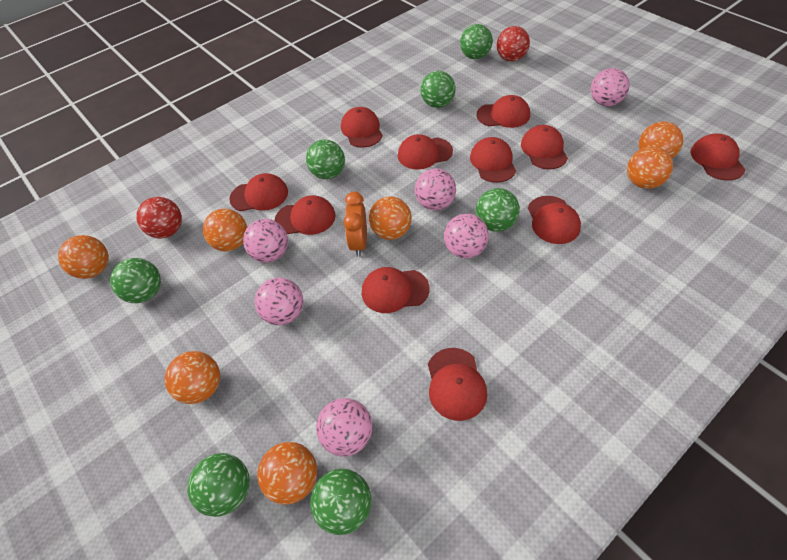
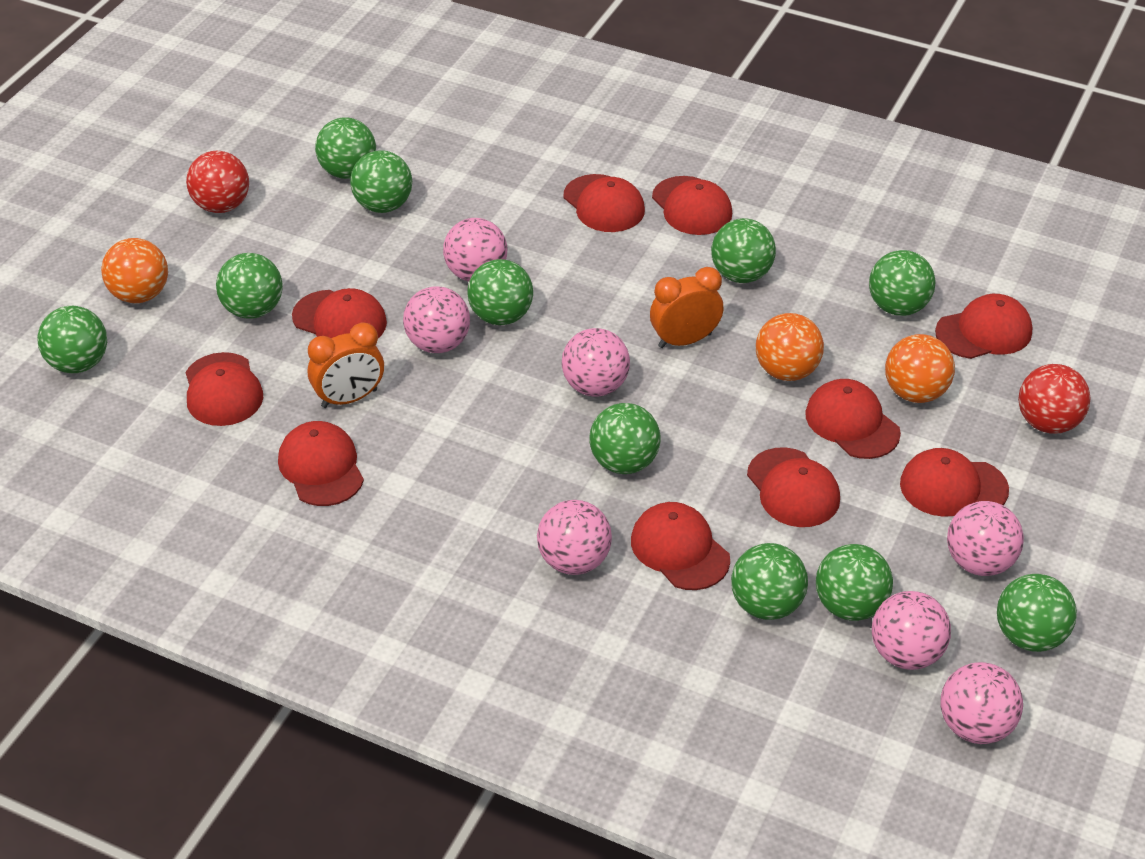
green ball: 7 -> 11
orange ball: 7 -> 3
orange clock: 1 -> 2
pink ball: 6 -> 7
red cap: 11 -> 10

